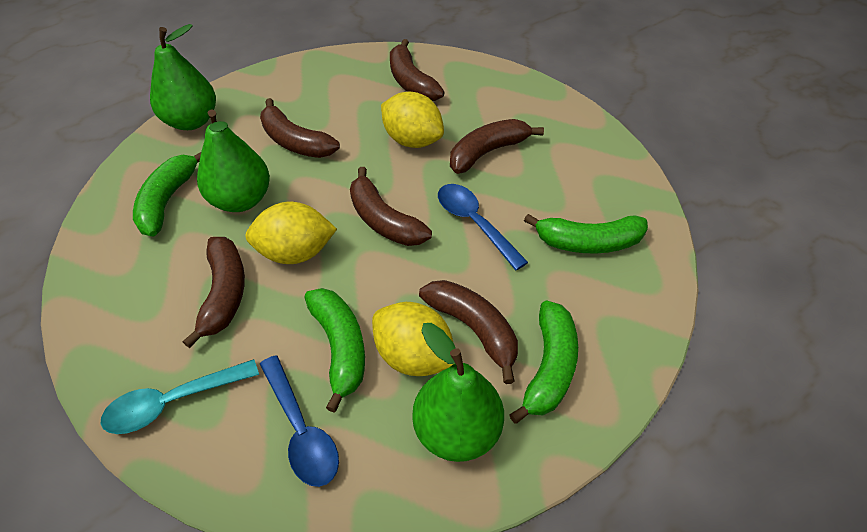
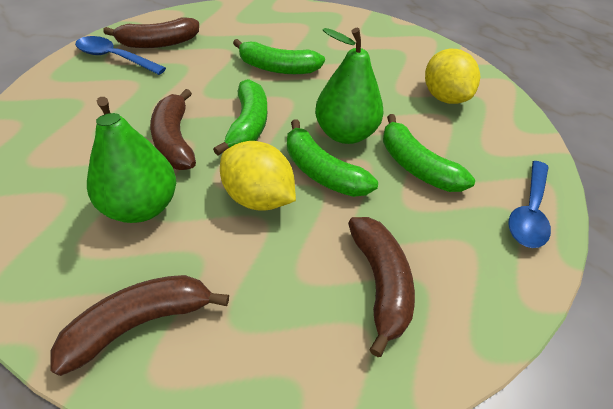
brown banana: 6 -> 4
green pear: 3 -> 2
turquoise spoon: 1 -> 0
yellow lemon: 3 -> 2

